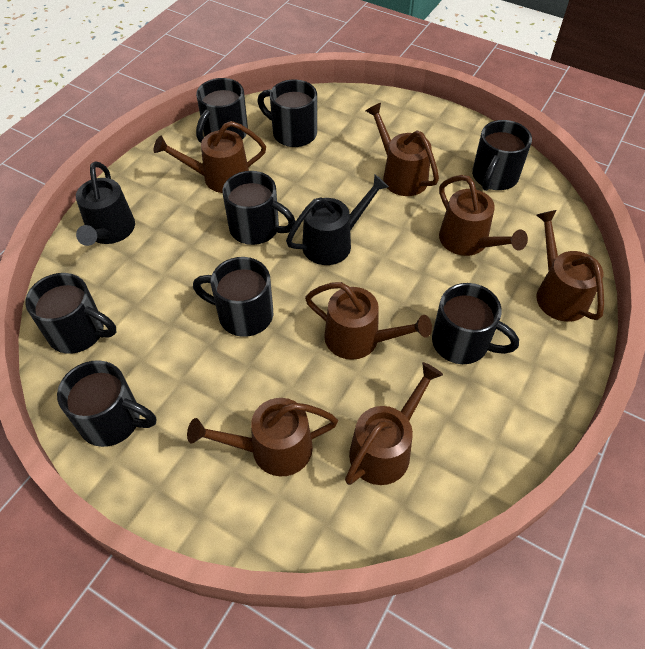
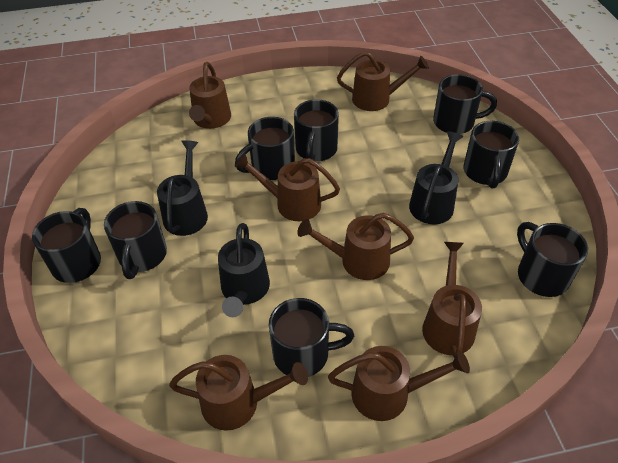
black watering can: 2 -> 3

